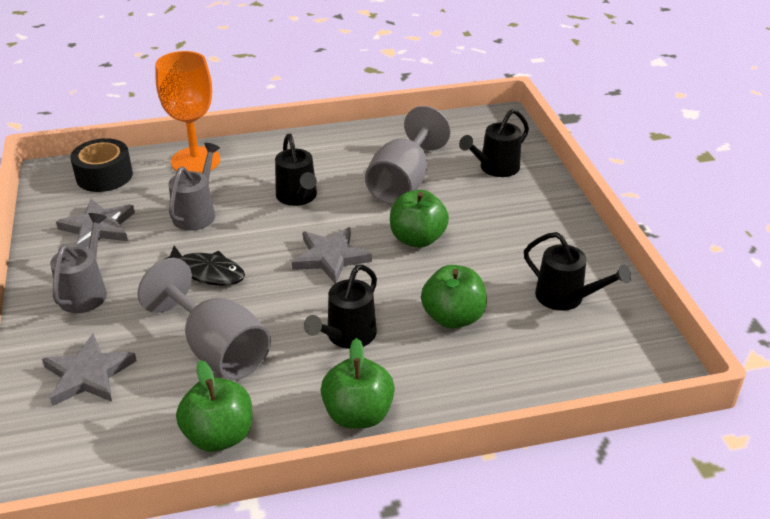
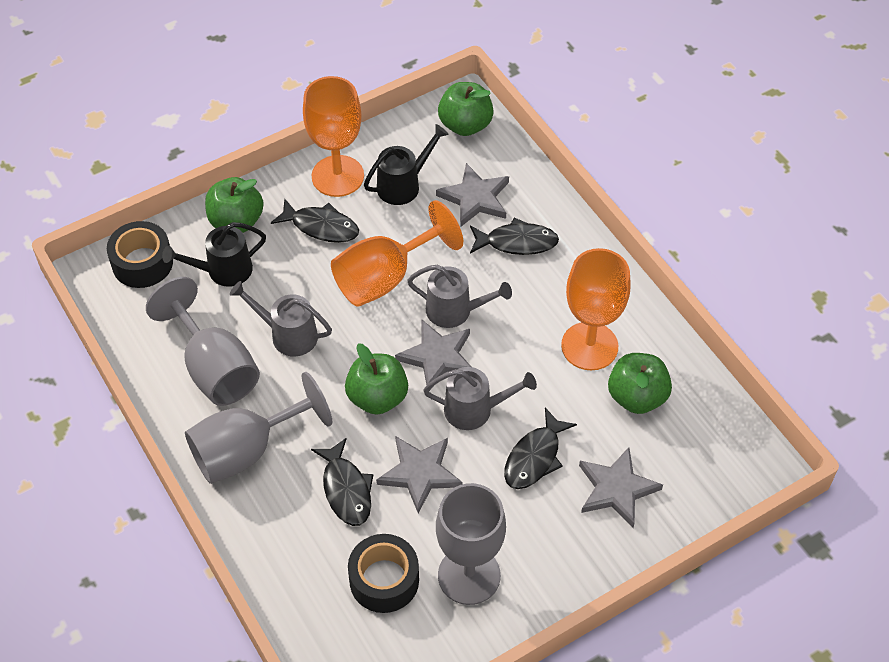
black fish: 1 -> 4
black tape: 1 -> 2
black watering can: 4 -> 2
grey goblet: 2 -> 3
grey star: 3 -> 4
grey watering can: 2 -> 3
orange goblet: 1 -> 3

